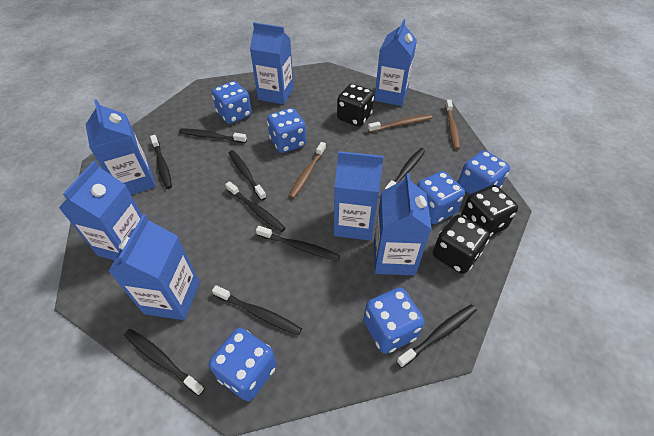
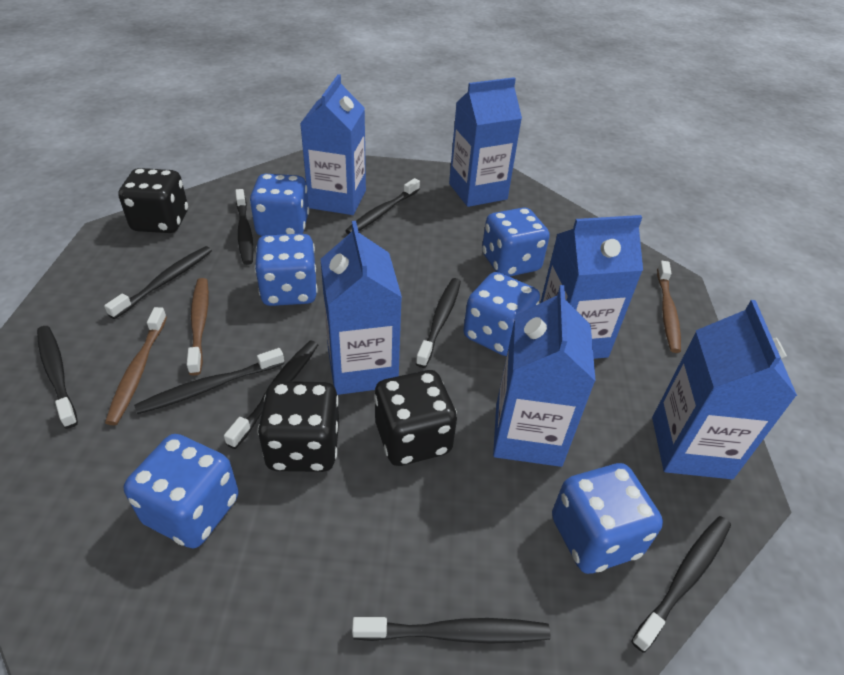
blue carton: 7 -> 6

